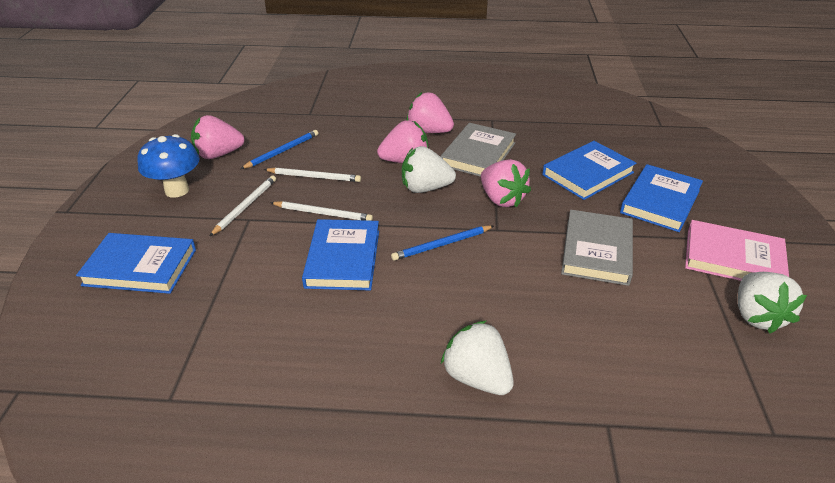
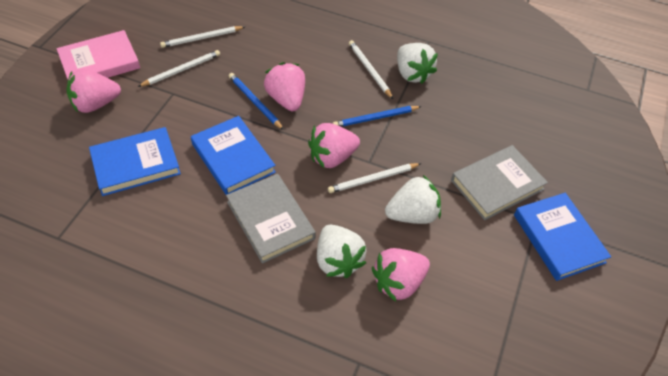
blue book: 4 -> 3
blue mushroom: 1 -> 0
white pencil: 3 -> 4

